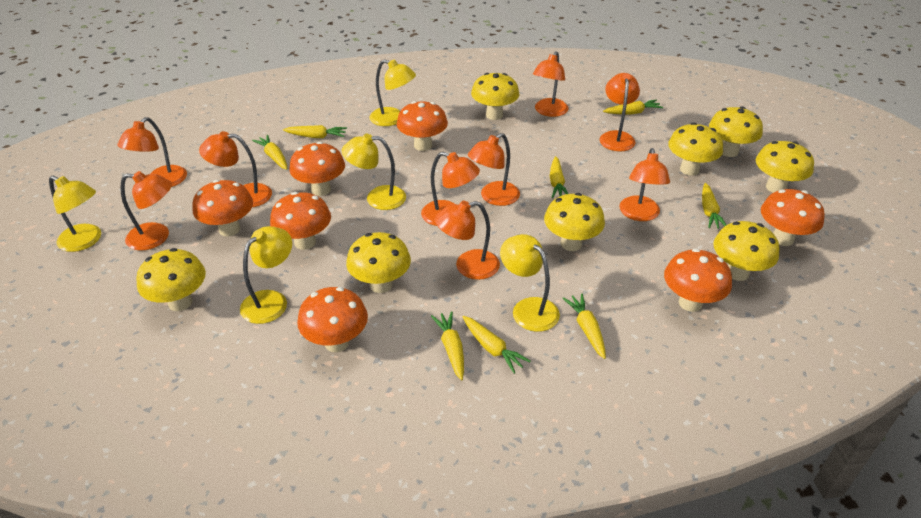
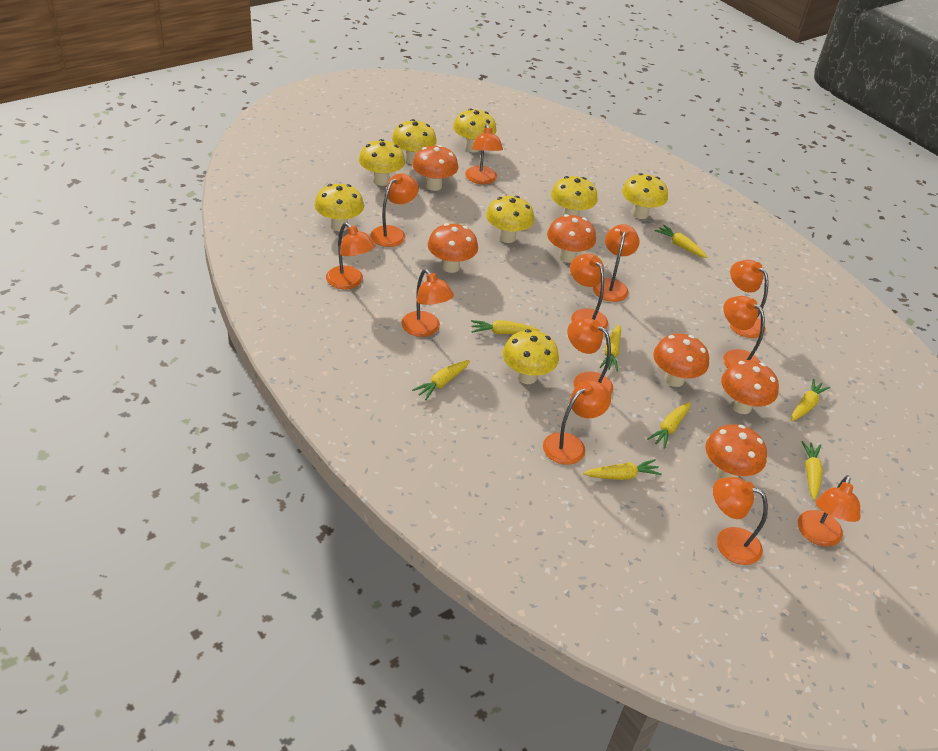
orange lamp: 9 -> 12
orange mushroom: 7 -> 6
yellow lamp: 5 -> 0

